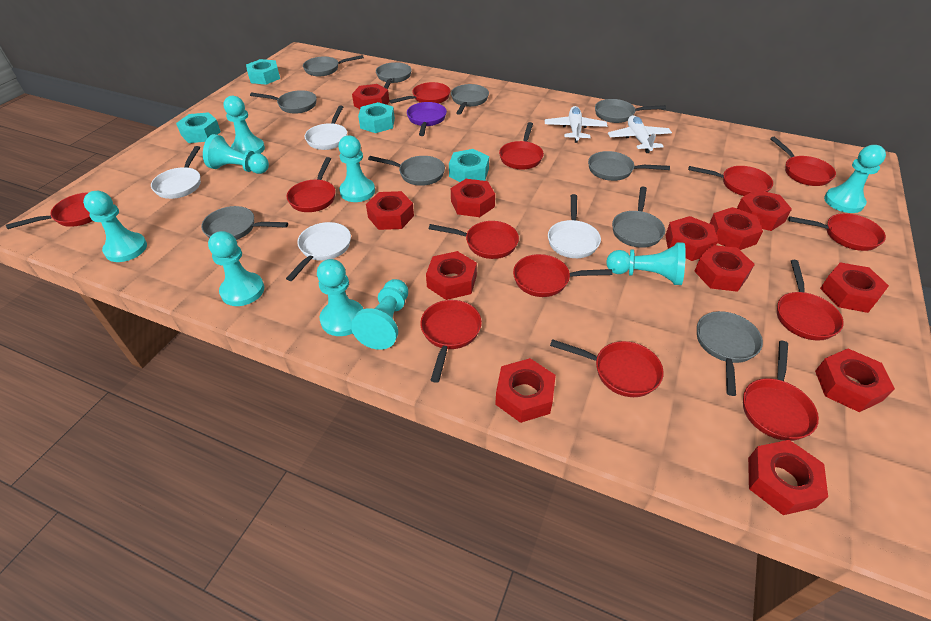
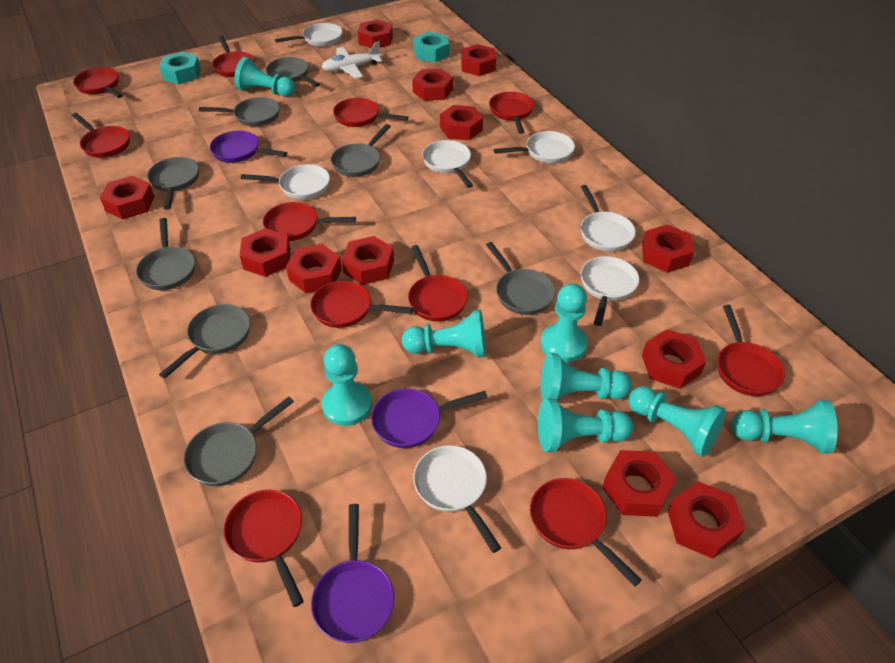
grey pan: 10 -> 8
purple pan: 1 -> 3
red pan: 13 -> 11
turquoise nut: 4 -> 2
turquoise pawn: 9 -> 8
white pan: 4 -> 7
white plane: 2 -> 1

